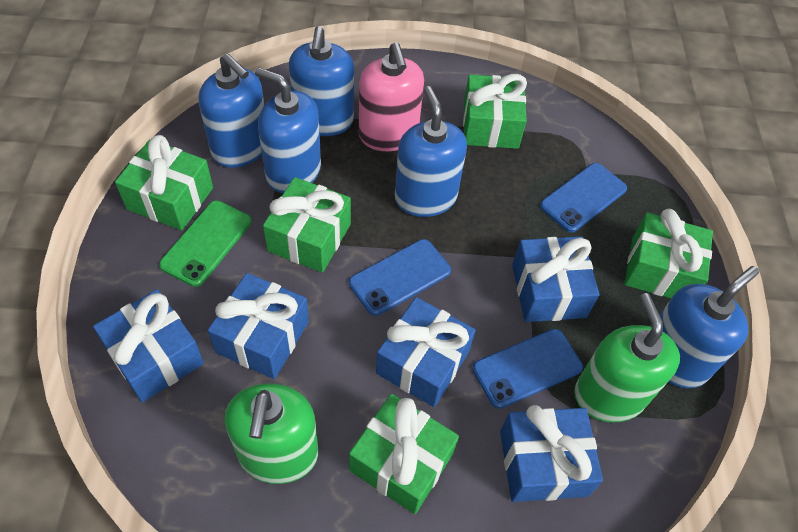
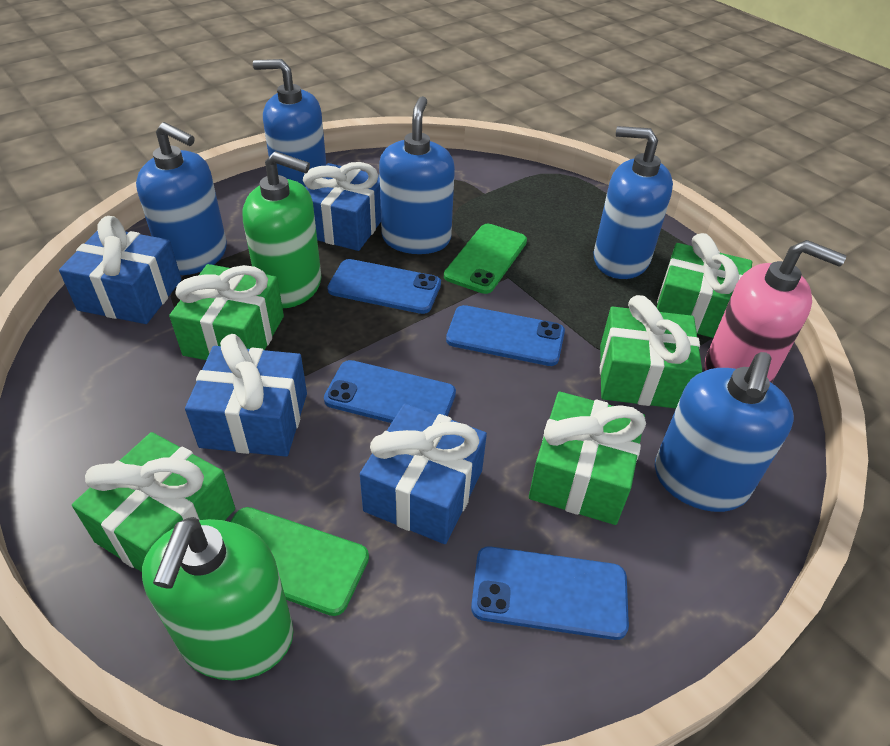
blue gift: 5 -> 4
blue phone: 3 -> 4
green phone: 1 -> 2

